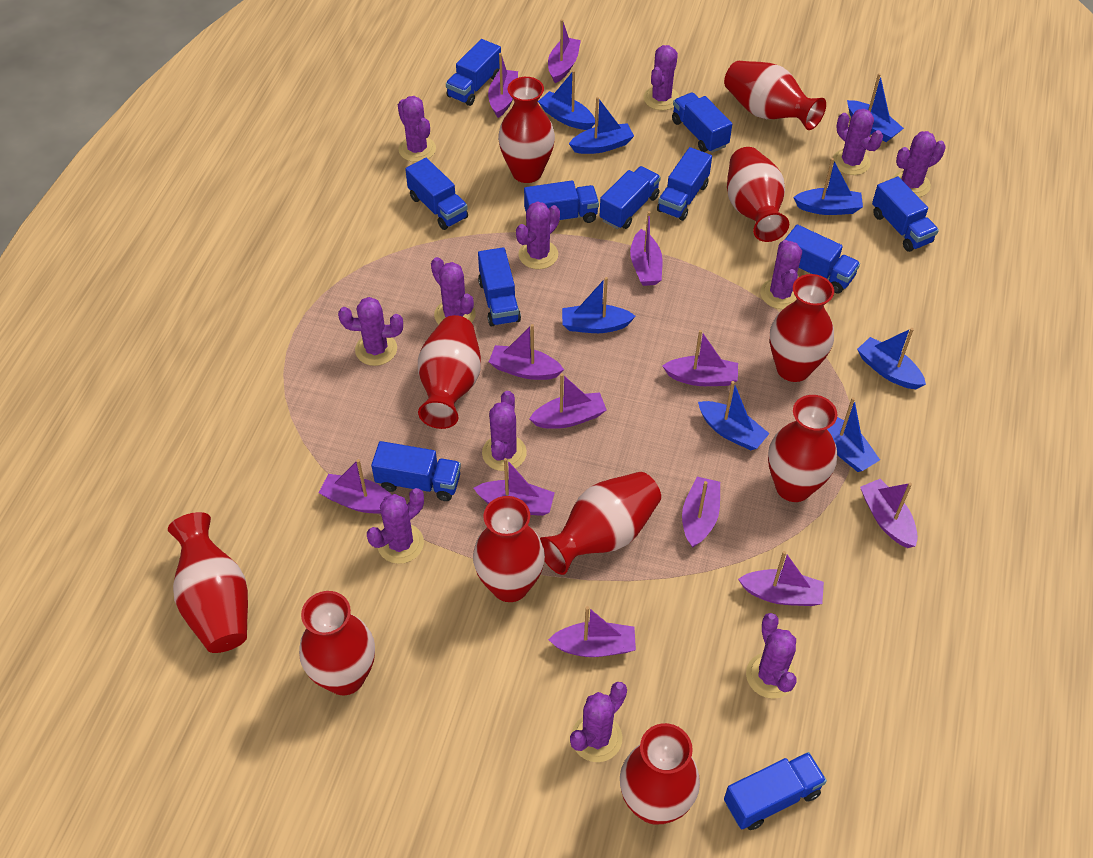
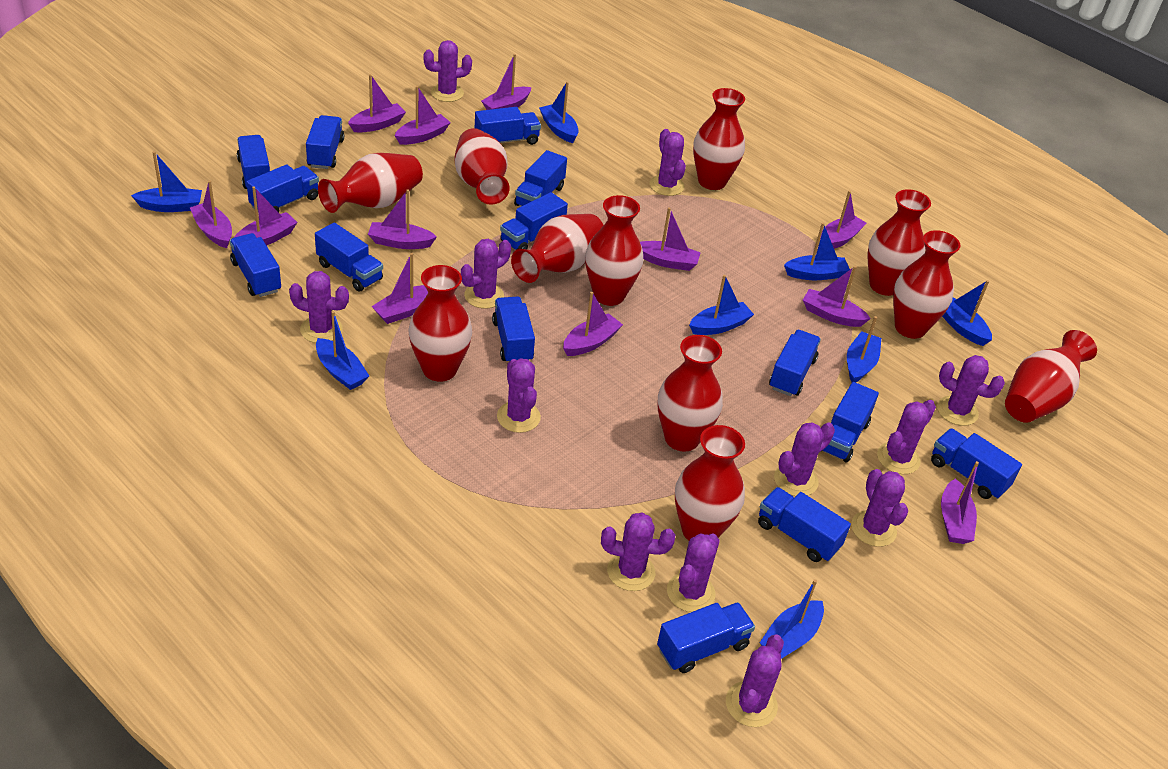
blue truck: 11 -> 14

